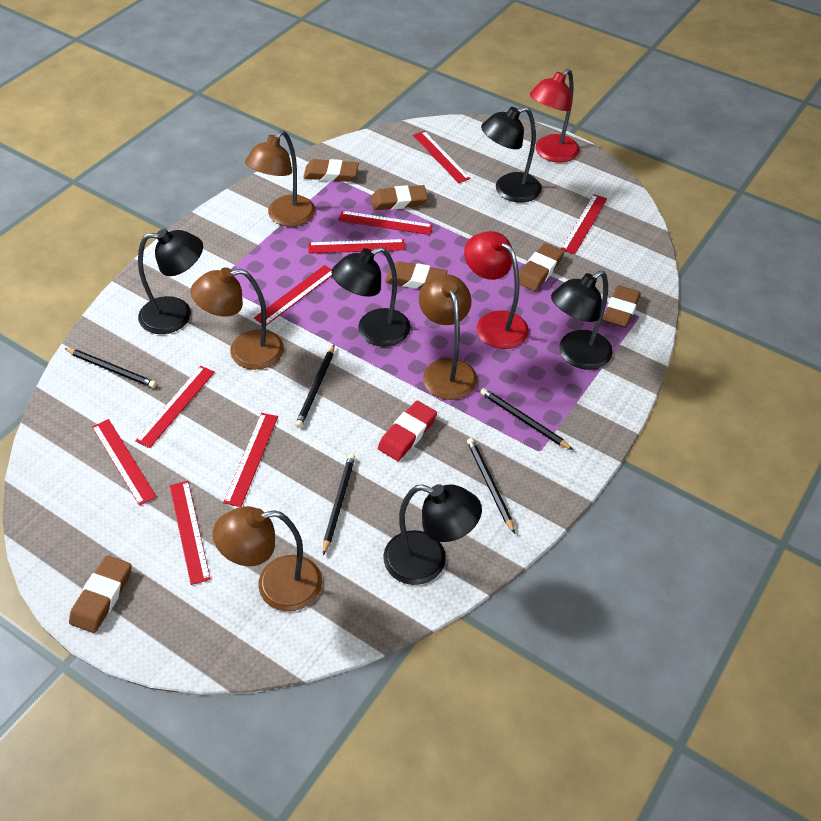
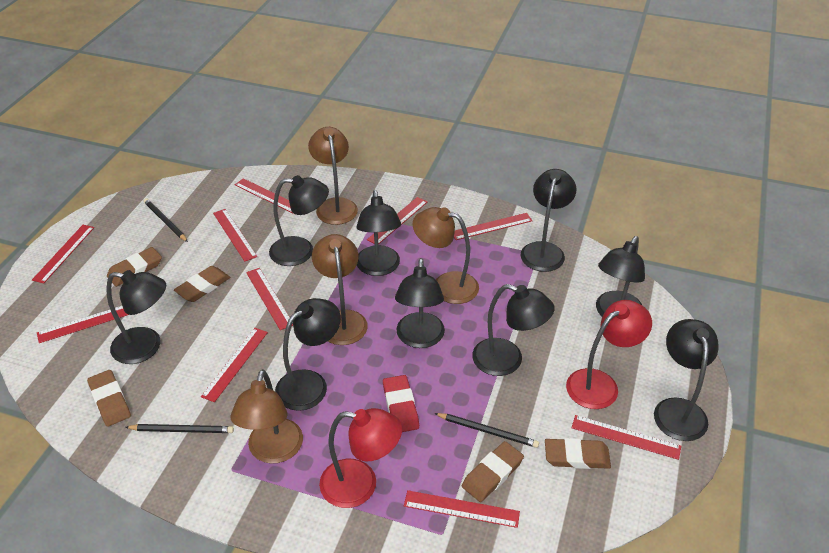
black lamp: 5 -> 9
black pencil: 5 -> 3
brown eraser: 6 -> 5
red ruler: 9 -> 10

